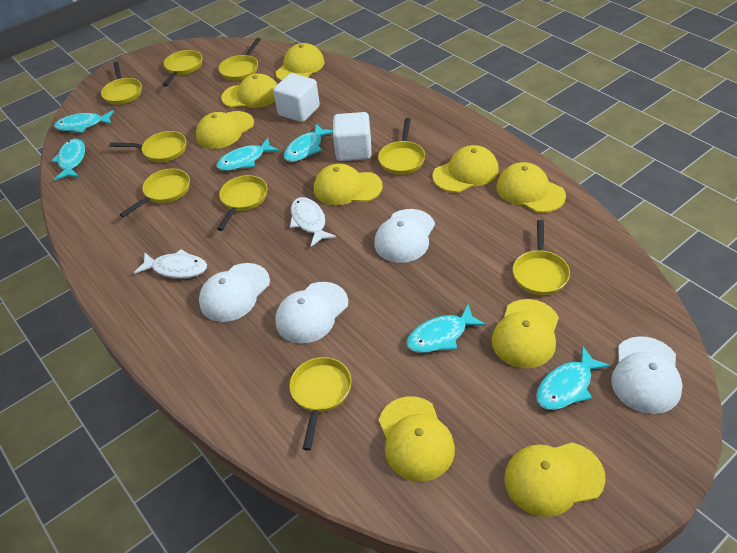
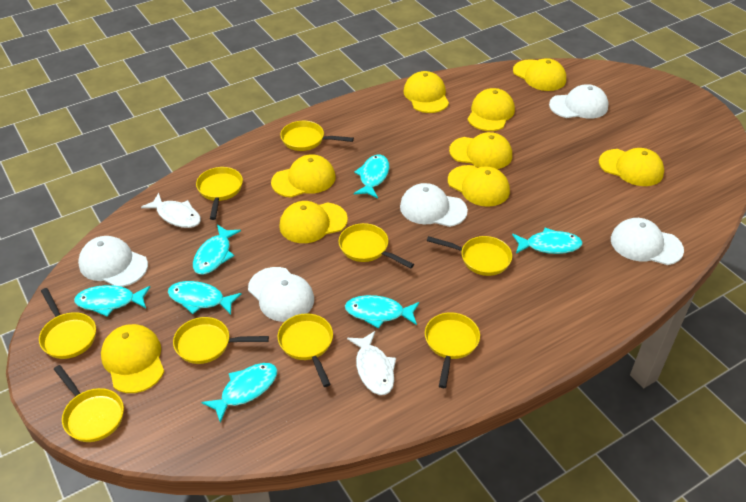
turquoise fish: 6 -> 7
white cap: 4 -> 5
white cube: 2 -> 0

